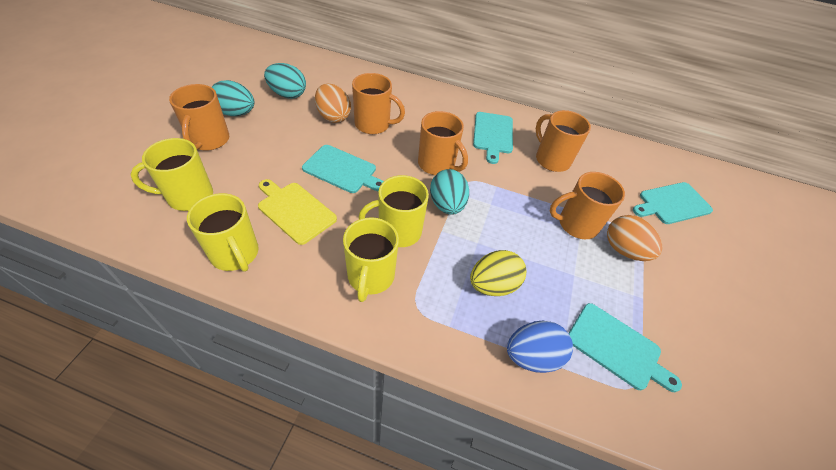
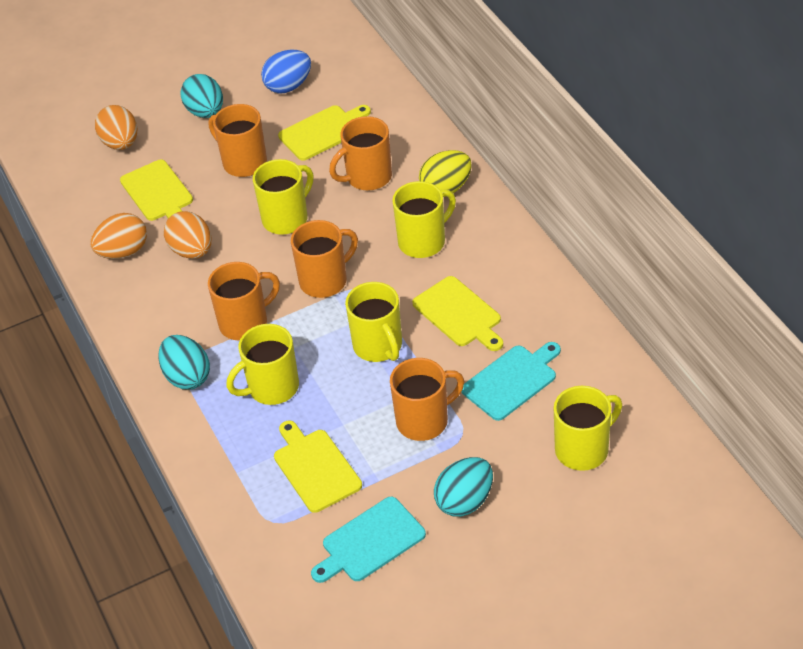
orange egg: 2 -> 3
turquoise cutting board: 4 -> 2
yellow cutting board: 1 -> 4
yellow mug: 4 -> 5

